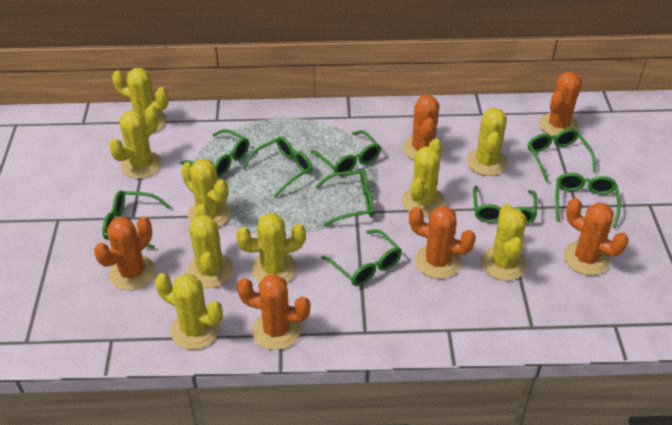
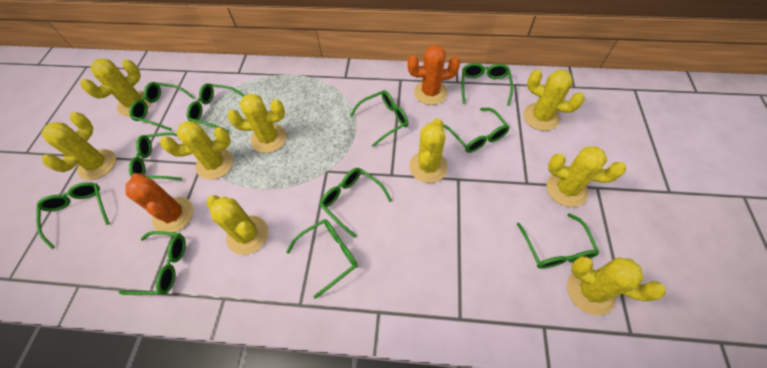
green glasses: 9 -> 11
orange cactus: 6 -> 2

